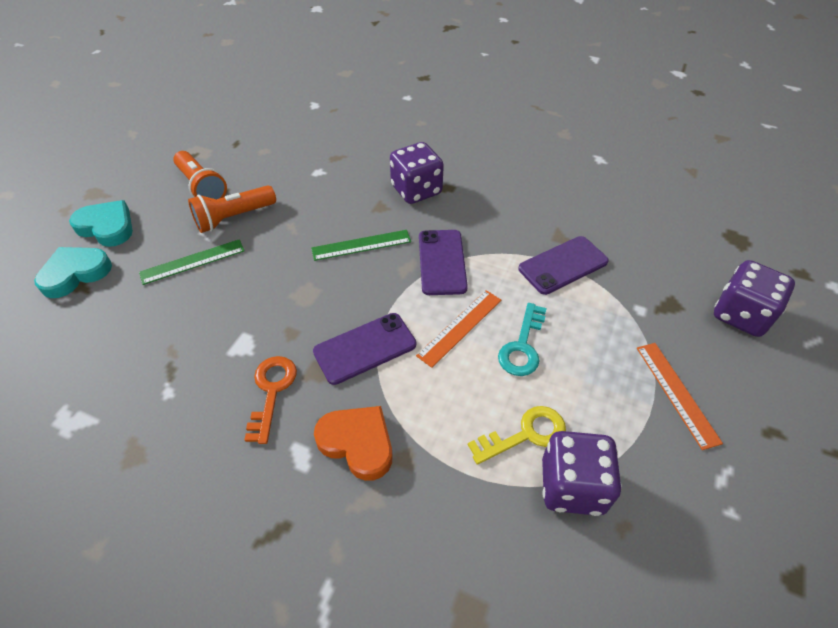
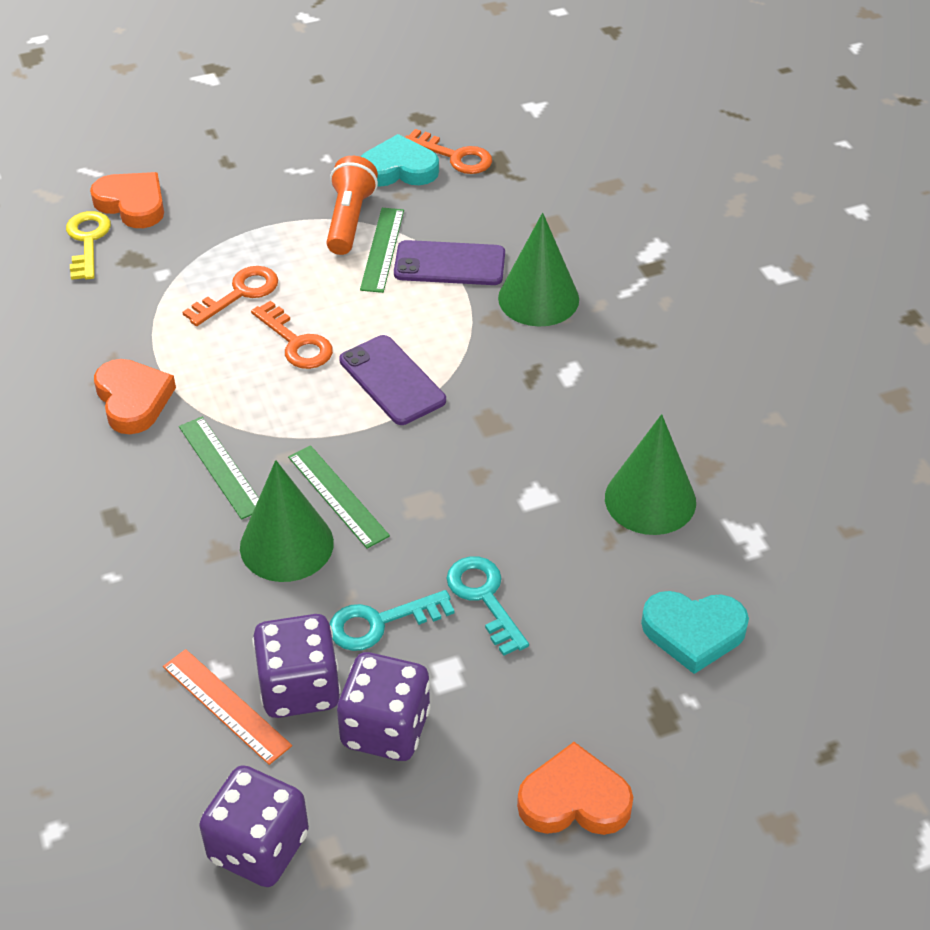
green cone: 0 -> 3
green ruler: 2 -> 3
orange flashlight: 2 -> 1
orange heart: 1 -> 3
orange key: 1 -> 3
orange ruler: 2 -> 1
purple phone: 3 -> 2
turquoise key: 1 -> 2

